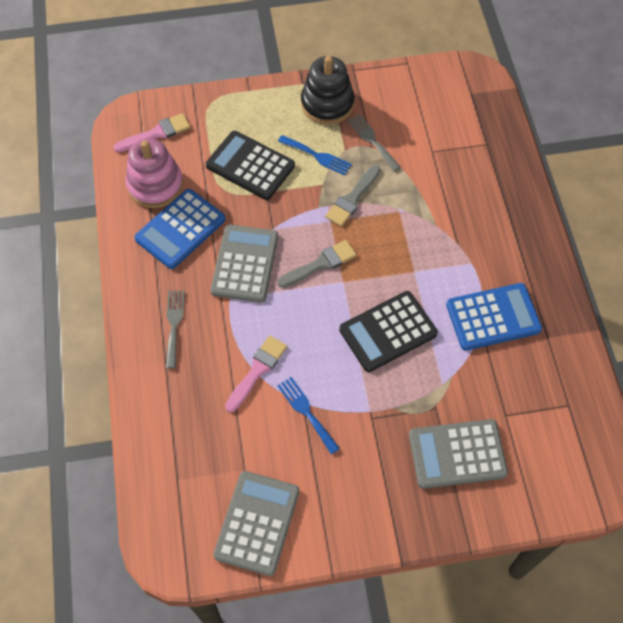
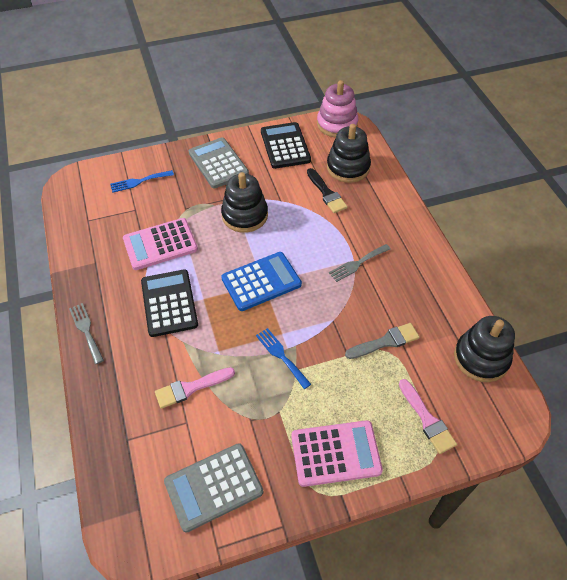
black brush: 0 -> 1
black stacking toy: 1 -> 3
blue calculator: 2 -> 1
grey brush: 2 -> 1
grey calculator: 3 -> 2
pink calculator: 0 -> 2

